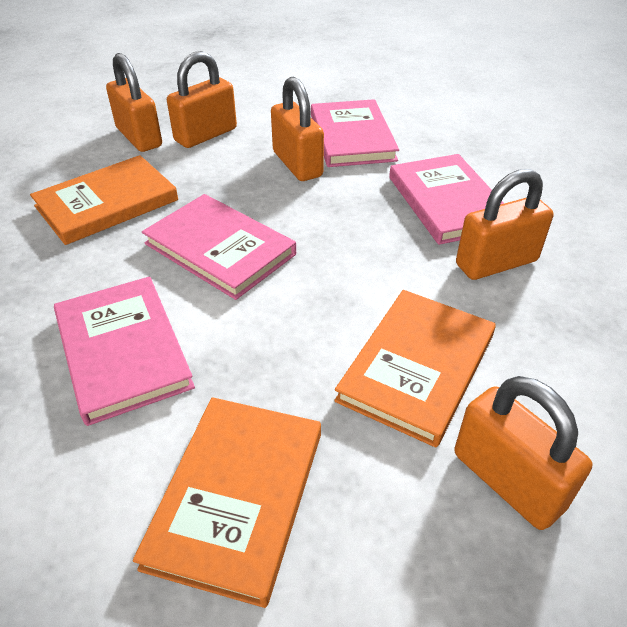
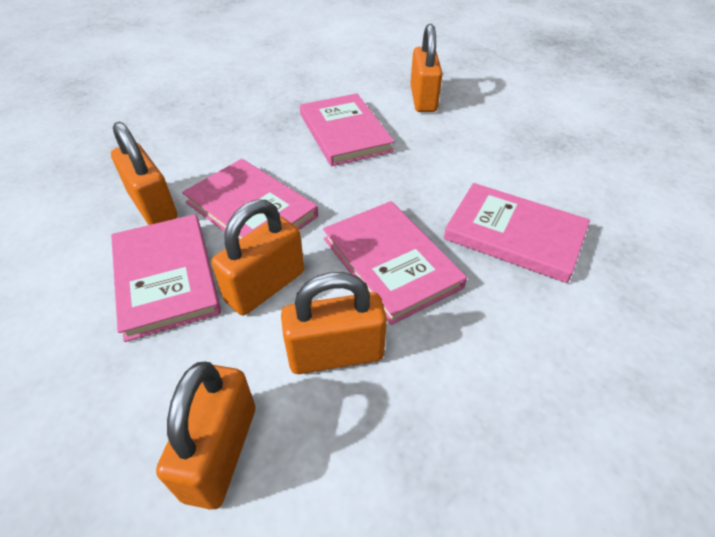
orange book: 3 -> 0
pink book: 4 -> 5

